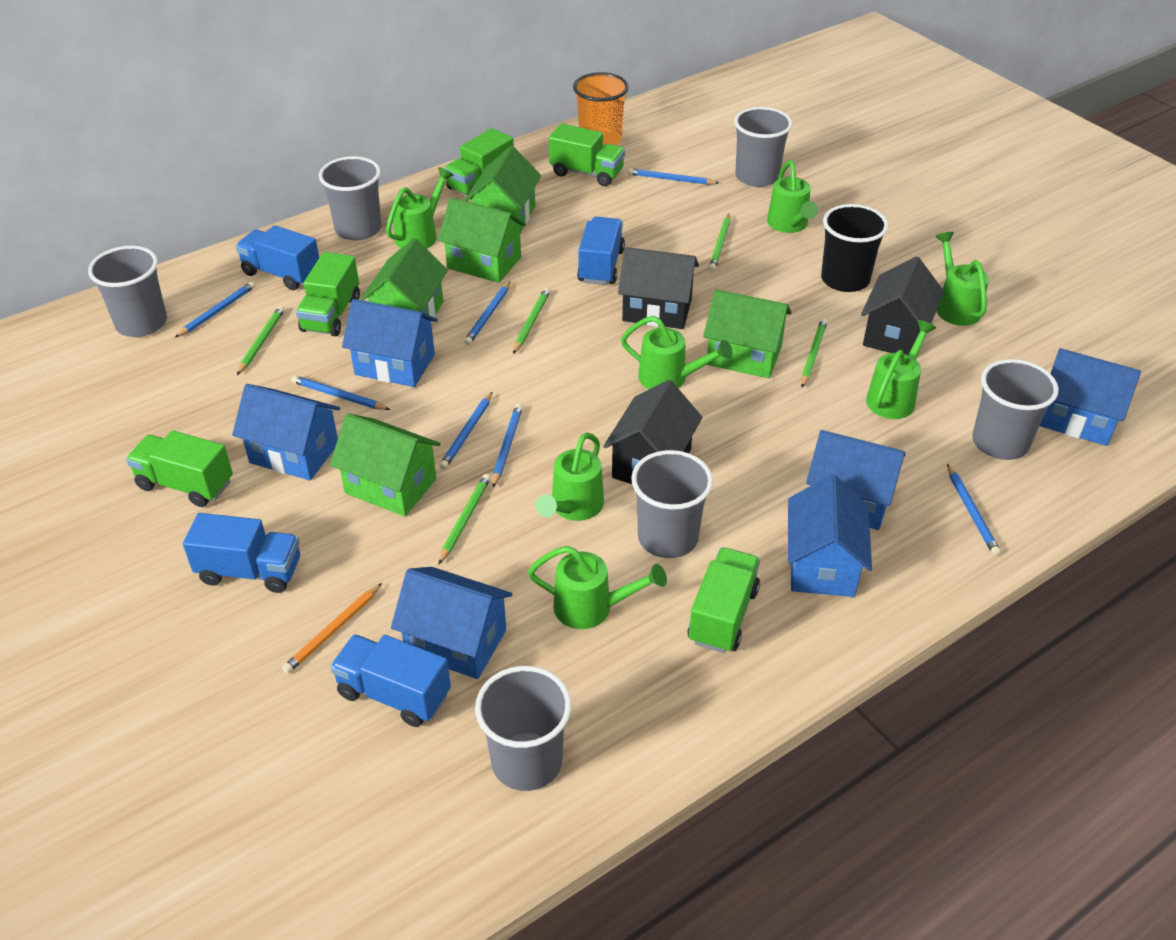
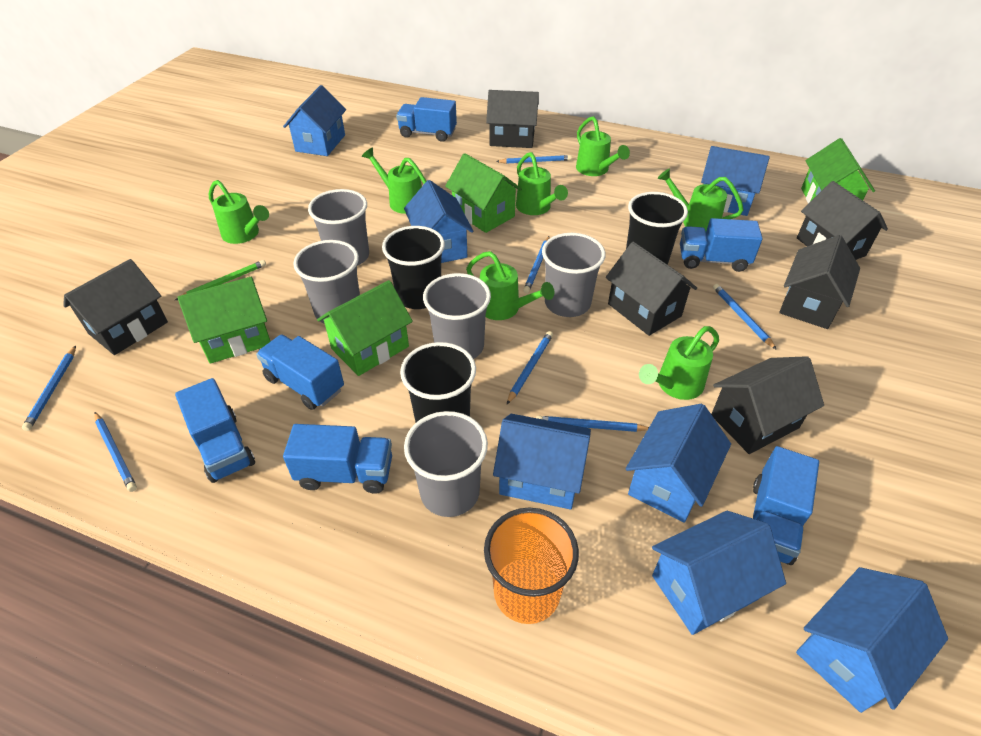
black cup: 1 -> 3
black house: 3 -> 6
blue house: 6 -> 7
blue truck: 4 -> 6
green house: 5 -> 4
green pencil: 5 -> 1
green truck: 5 -> 0
grey cup: 6 -> 5
orange pencil: 1 -> 0

